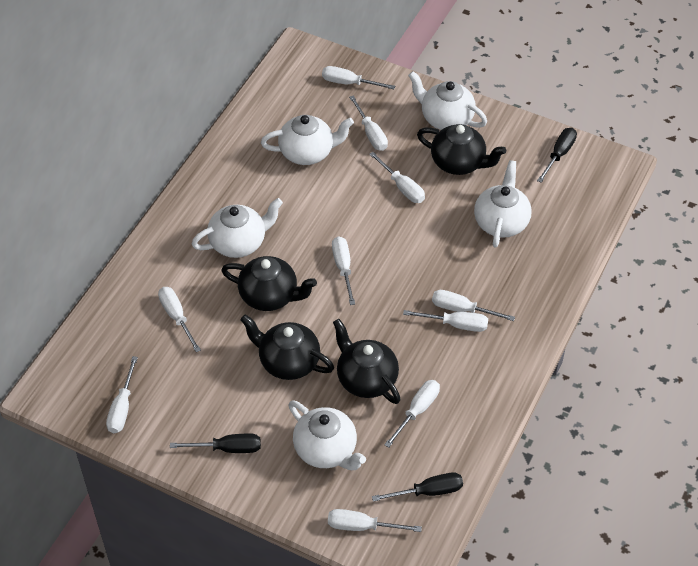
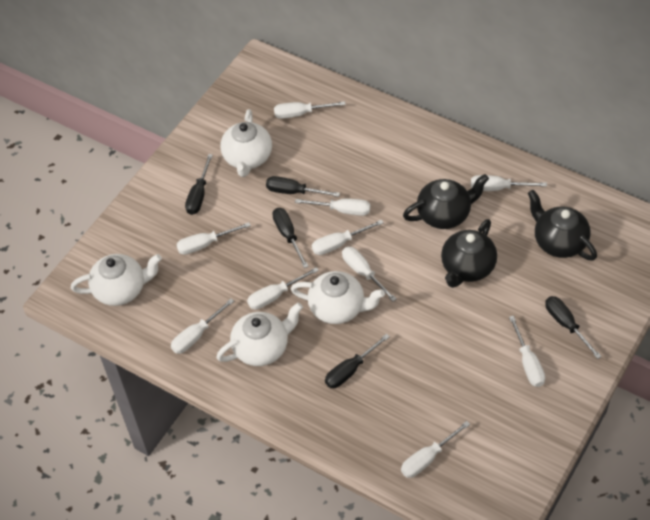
black screwdriver: 3 -> 5
black teapot: 4 -> 3
white teapot: 5 -> 4

